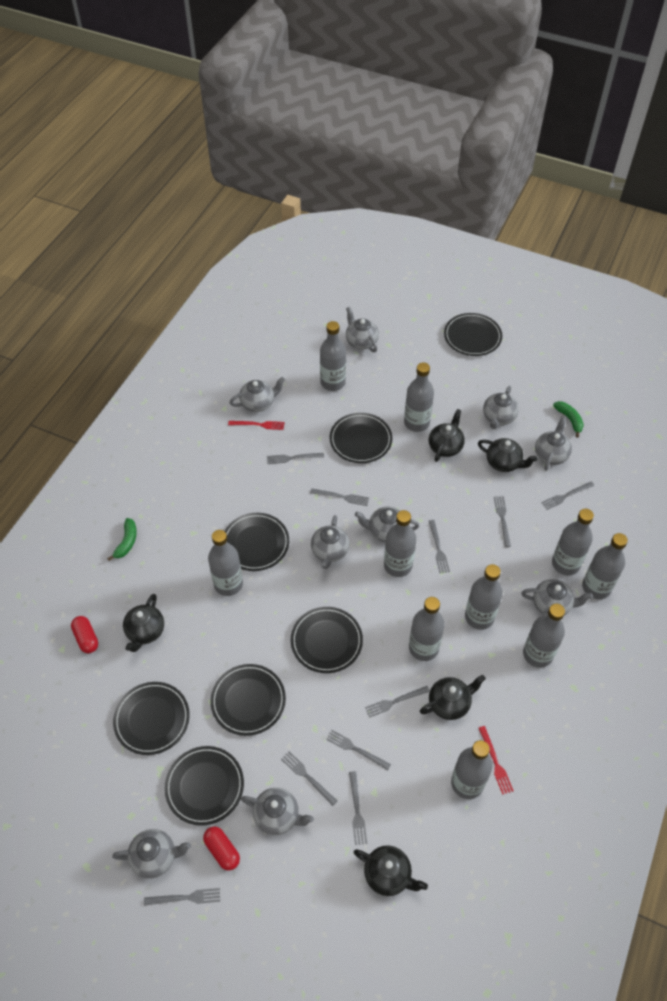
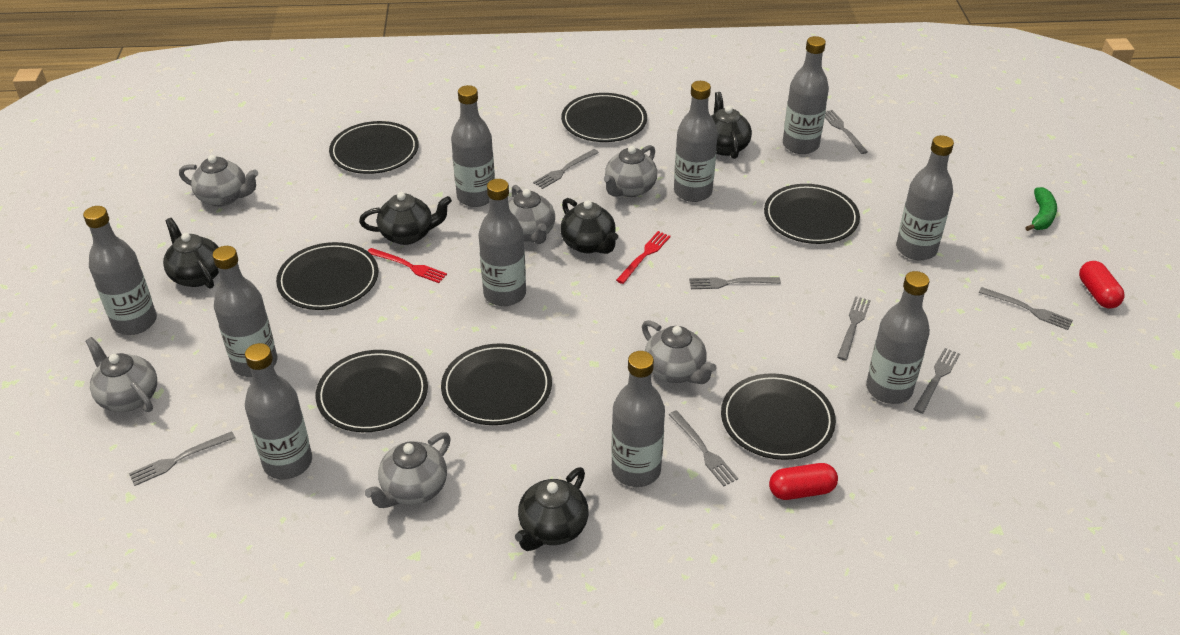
green banana: 2 -> 1
grey fork: 10 -> 8
grey teapot: 9 -> 6

